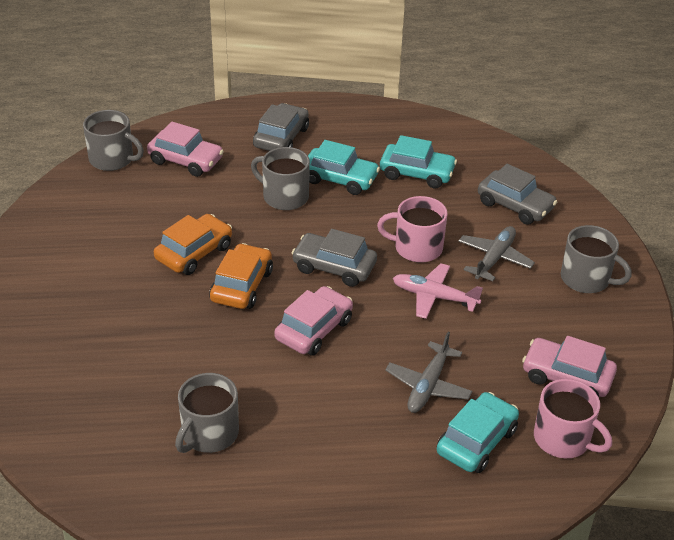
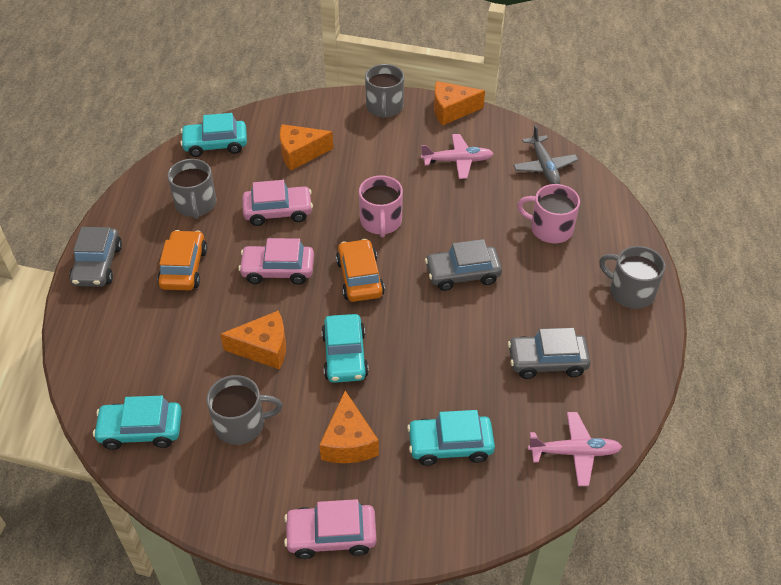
grey plane: 2 -> 1
orange cheese: 0 -> 4
pink plane: 1 -> 2
turquoise car: 3 -> 4

